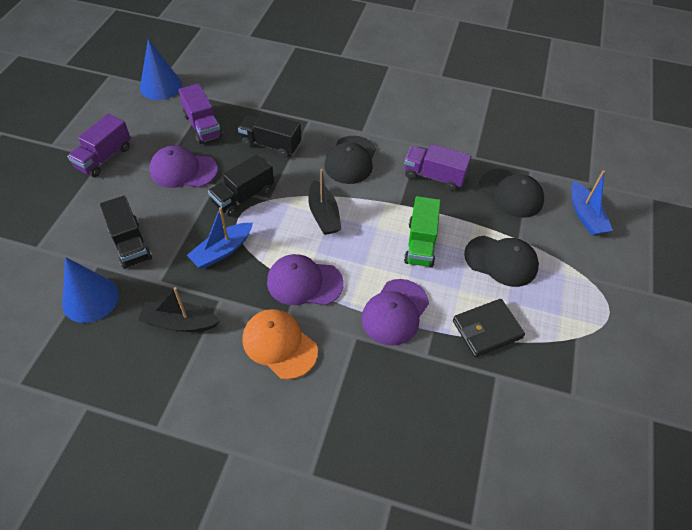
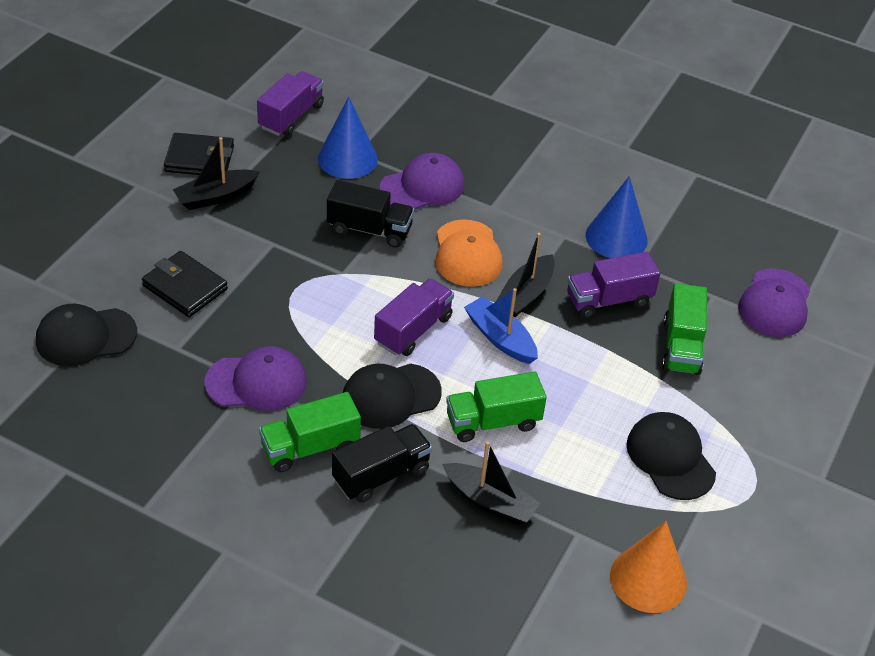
black boat: 2 -> 3
black truck: 3 -> 2
black wallet: 1 -> 2
blue boat: 2 -> 1
green truck: 1 -> 3
orange cone: 0 -> 1

